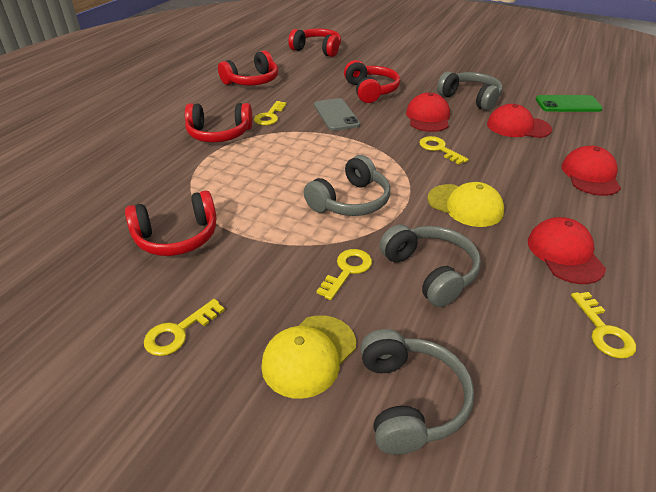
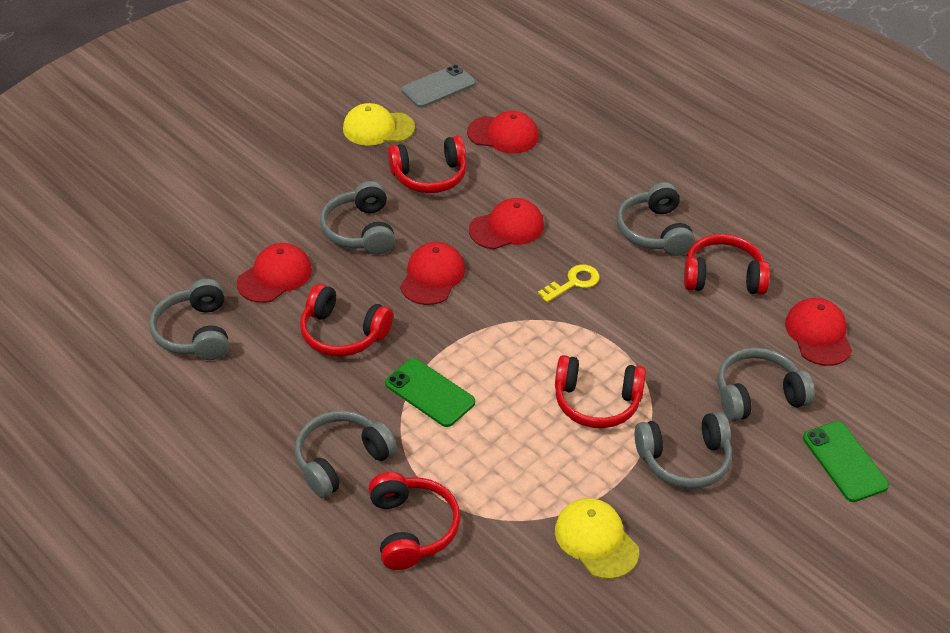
green phone: 1 -> 2
grey headphones: 4 -> 6
red cap: 4 -> 5
yellow key: 5 -> 1

